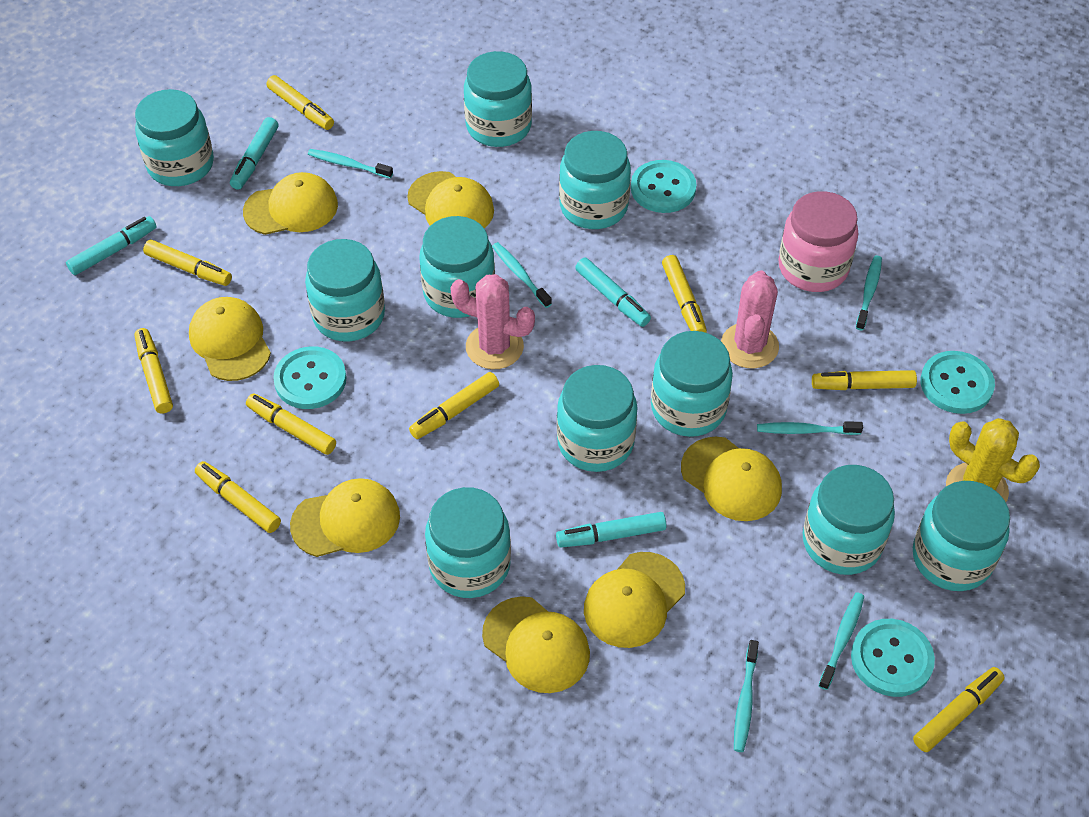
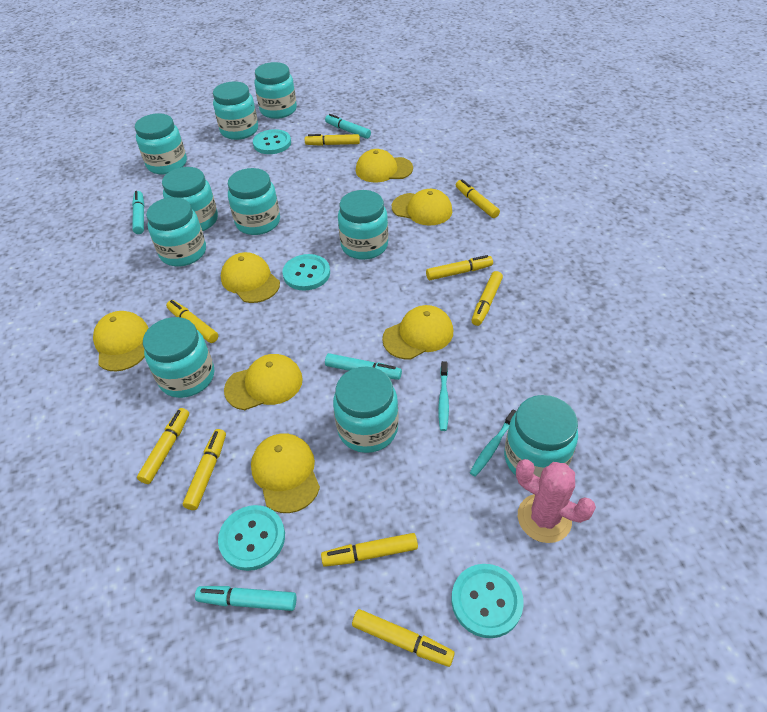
pink cactus: 2 -> 1
pink jar: 1 -> 0
turquoise toothbrush: 6 -> 2
yellow cactus: 1 -> 0

